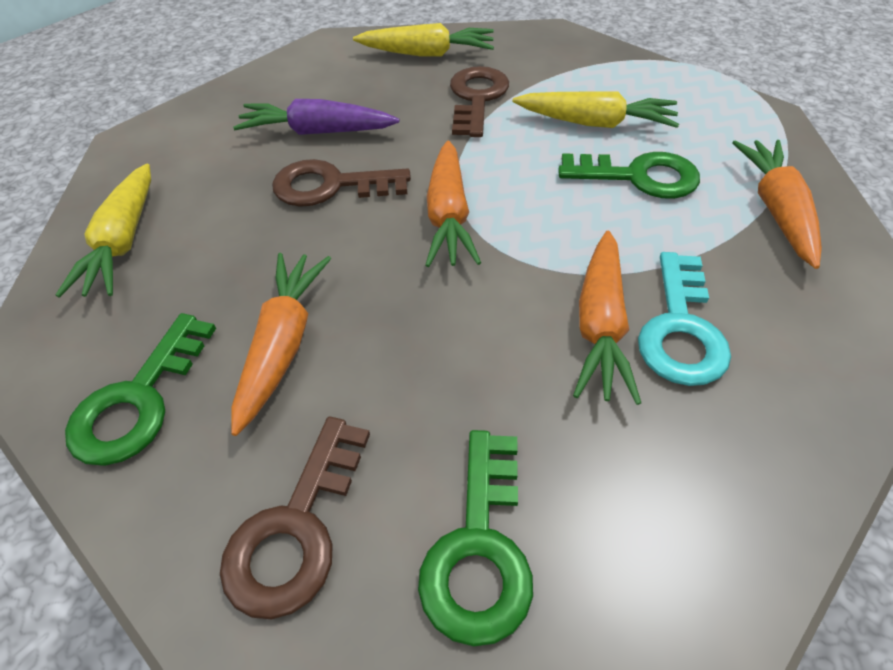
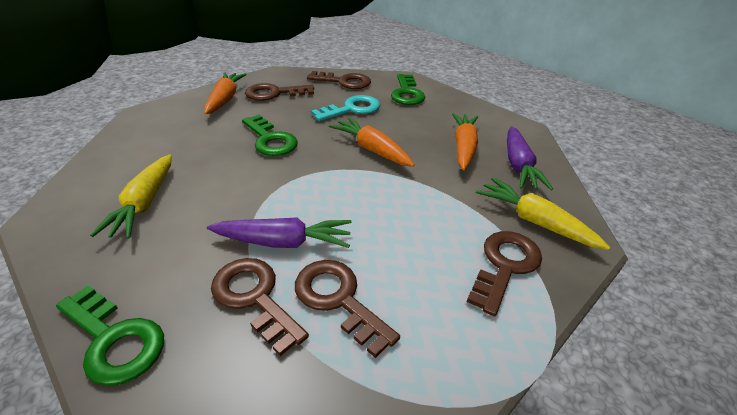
brown key: 3 -> 5
orange carrot: 4 -> 3
purple carrot: 1 -> 2
yellow carrot: 3 -> 2

